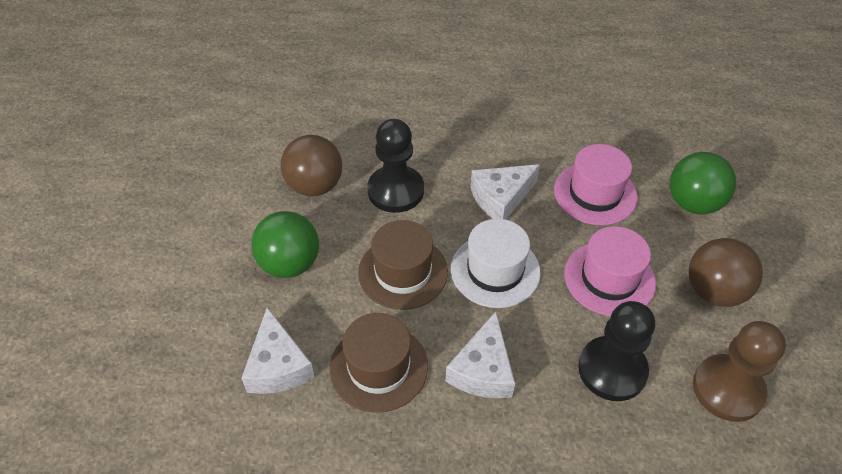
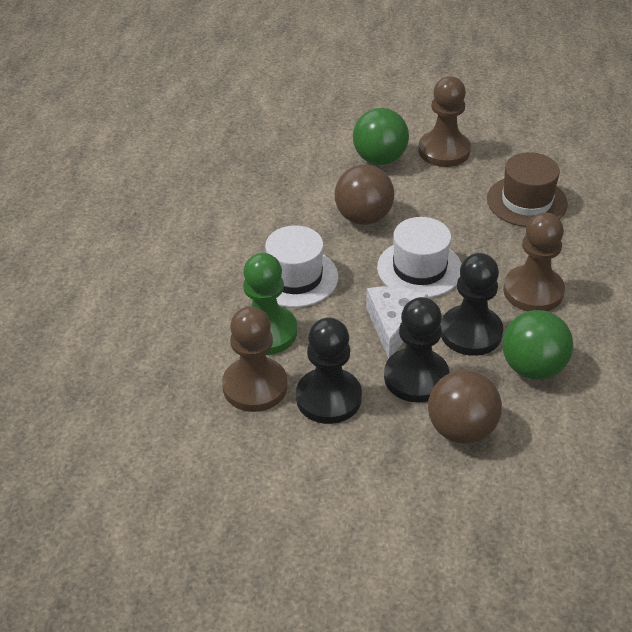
black pawn: 2 -> 3
brown hat: 2 -> 1
brown pawn: 1 -> 3
green pawn: 0 -> 1
pink hat: 2 -> 0
white cheese: 3 -> 1
white hat: 1 -> 2

